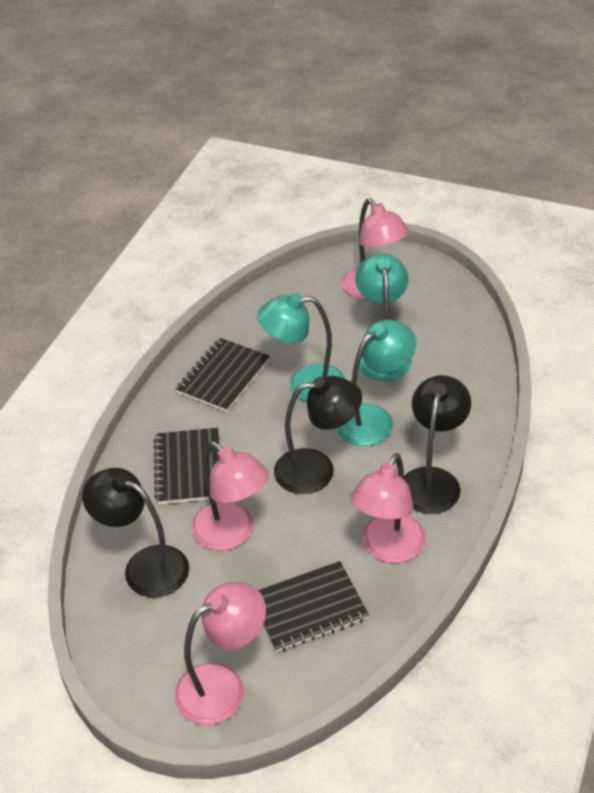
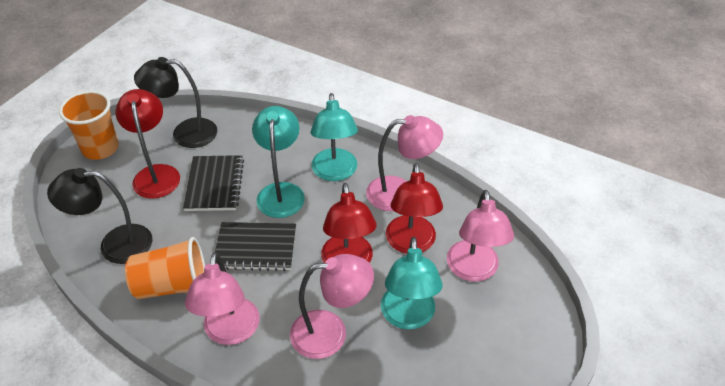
black lamp: 3 -> 2
black notebook: 3 -> 2
orange cup: 0 -> 2
red lamp: 0 -> 3

